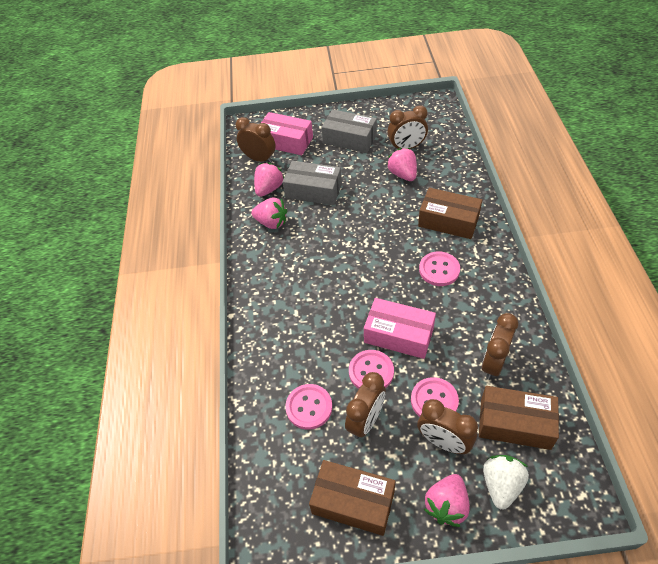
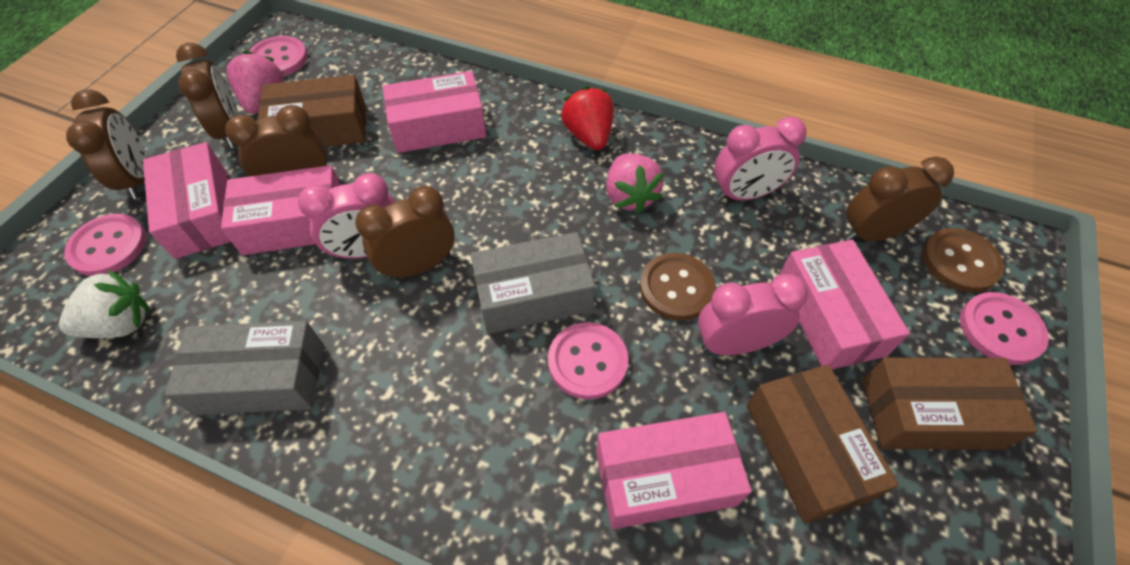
brown button: 0 -> 2
pink box: 2 -> 5
pink clock: 0 -> 3
pink strawberry: 4 -> 2
red strawberry: 0 -> 1

